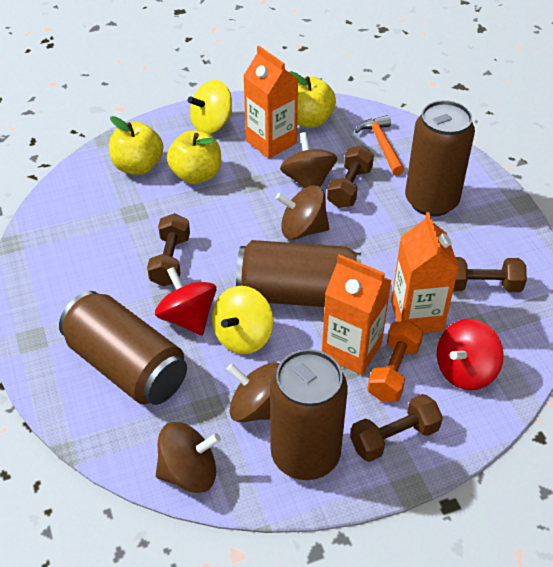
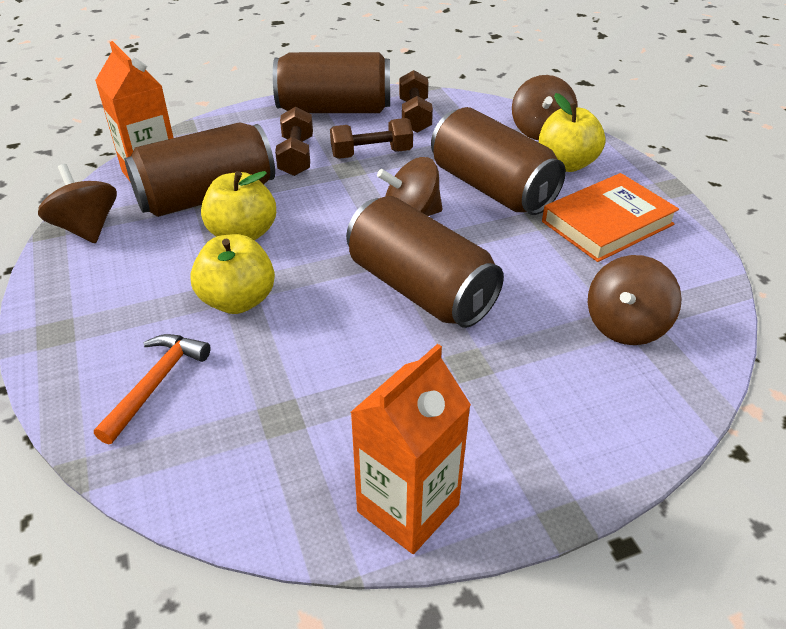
brown dumbbell: 4 -> 3
orange book: 0 -> 1
orange carton: 3 -> 2
orange dumbbell: 1 -> 0
red spinning top: 2 -> 0
yellow spinning top: 2 -> 0

